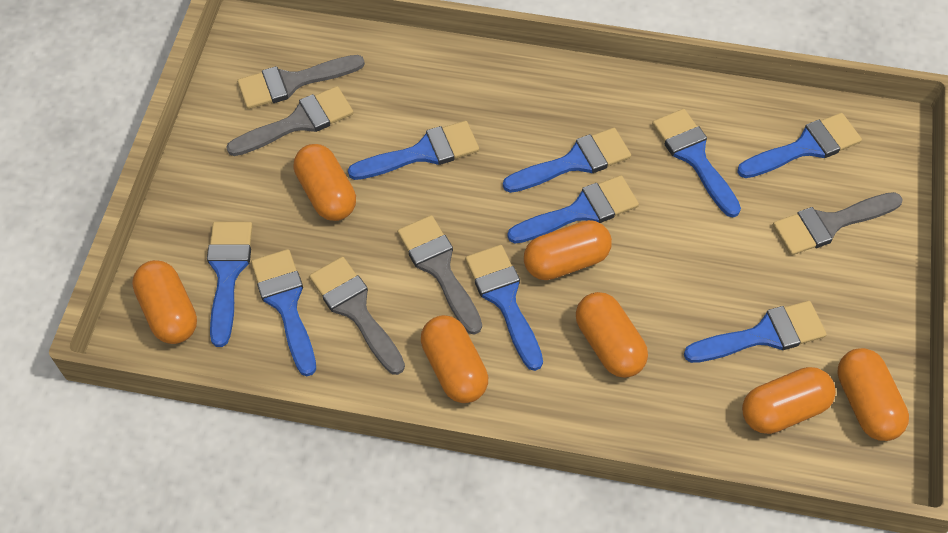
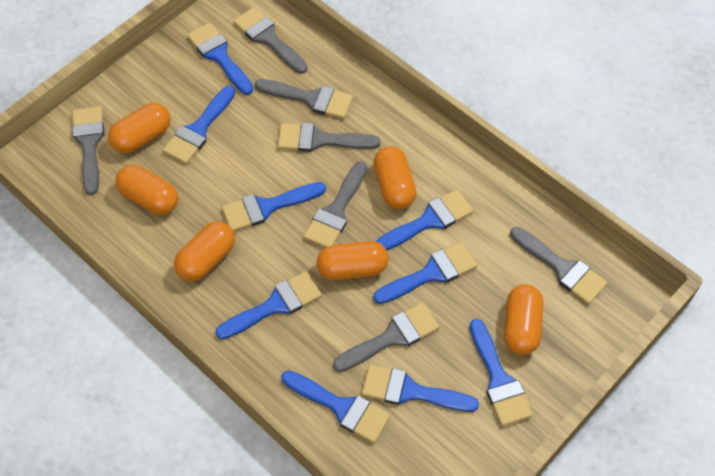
grey brush: 5 -> 7
orange capsule: 7 -> 6

